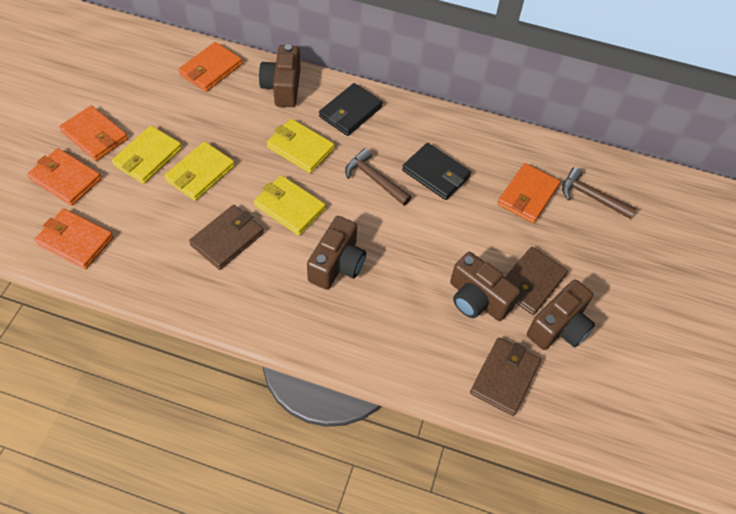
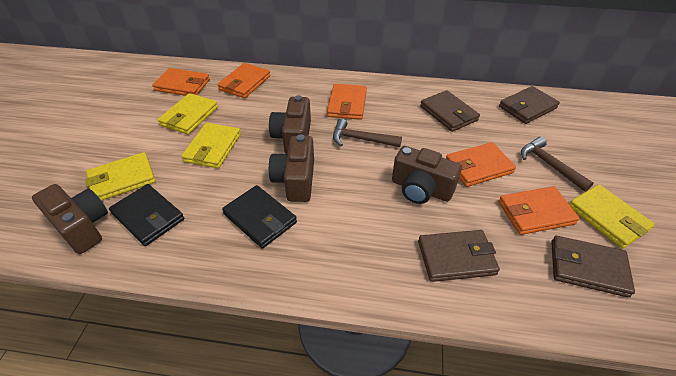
brown wallet: 3 -> 4

